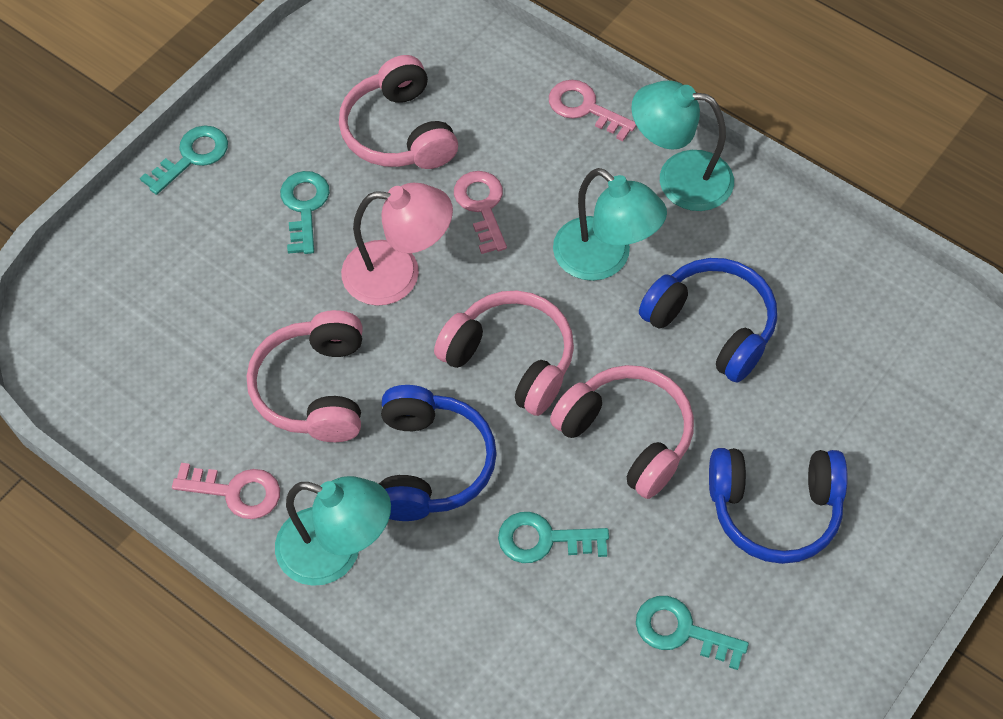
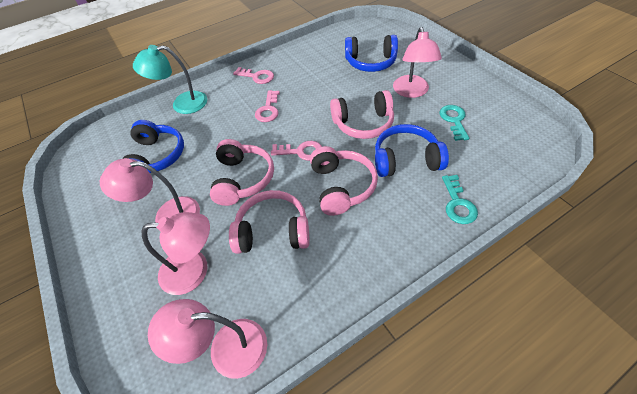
pink lamp: 1 -> 4
turquoise key: 4 -> 2
turquoise lamp: 3 -> 1

